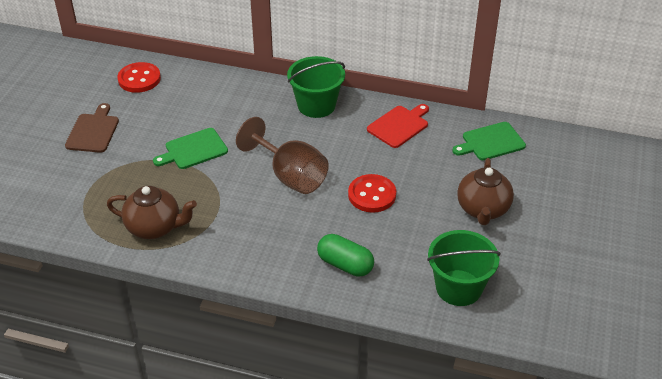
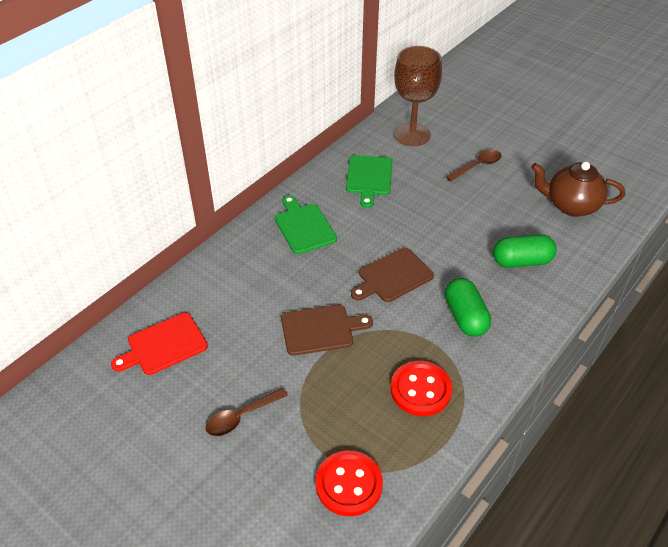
brown cutting board: 1 -> 2
brown spoon: 0 -> 2
brown teapot: 2 -> 1
green bucket: 2 -> 0
green capsule: 1 -> 2

